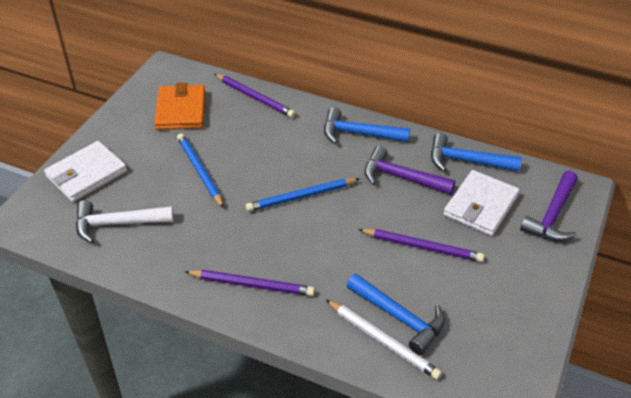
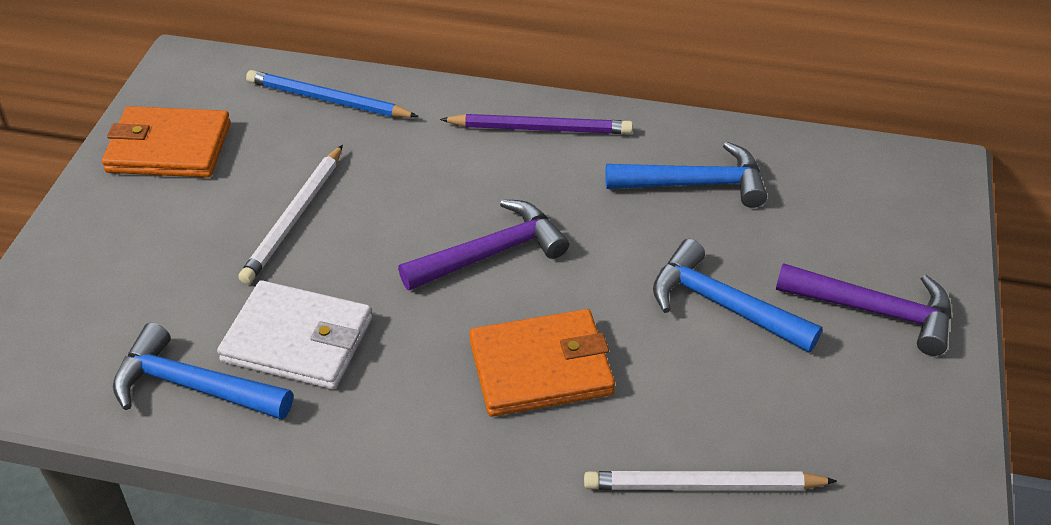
blue pencil: 2 -> 1
orange wallet: 1 -> 2
purple pencil: 3 -> 1
white hammer: 1 -> 0
white pencil: 1 -> 2
white wallet: 2 -> 1

